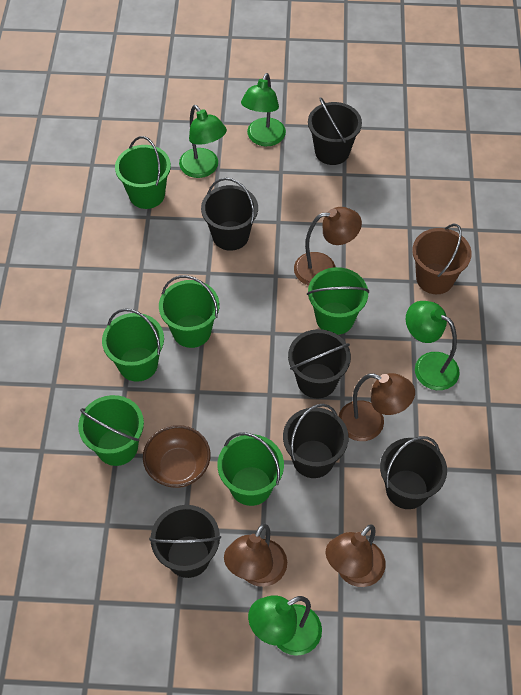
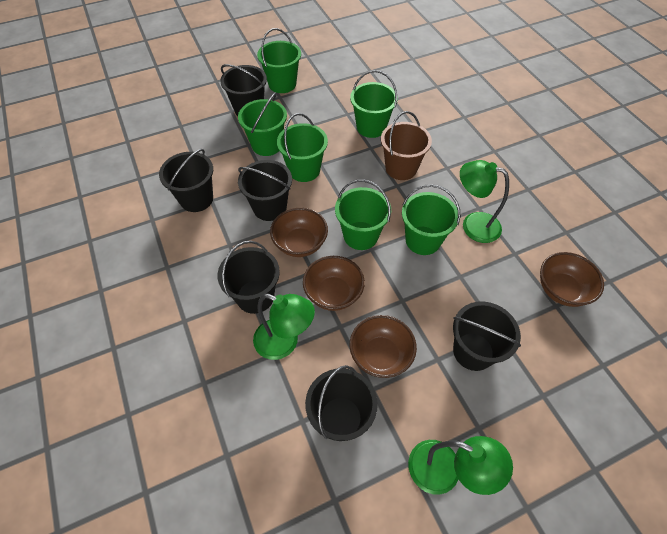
brown bowl: 1 -> 4
brown lamp: 4 -> 0
green lamp: 4 -> 3

